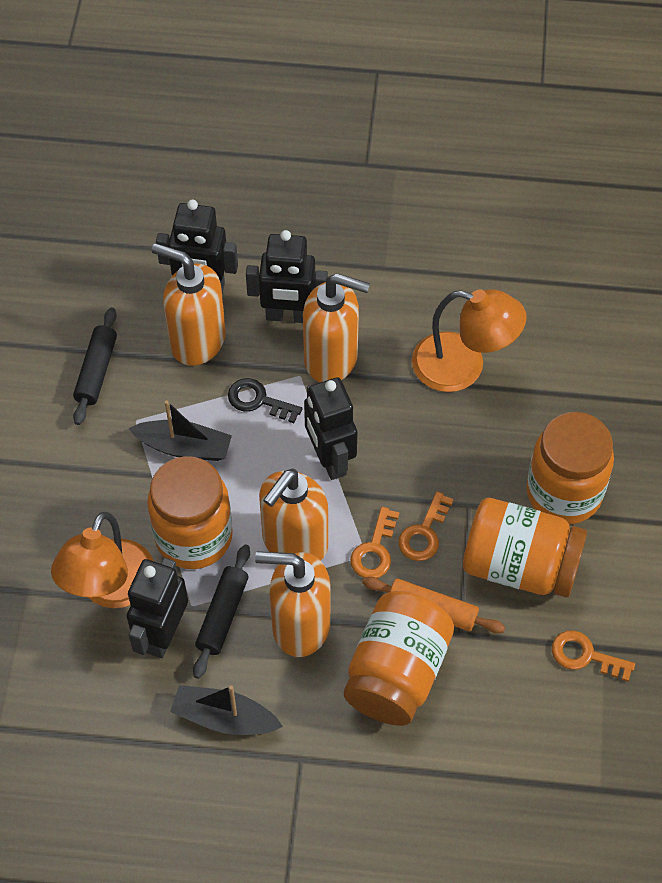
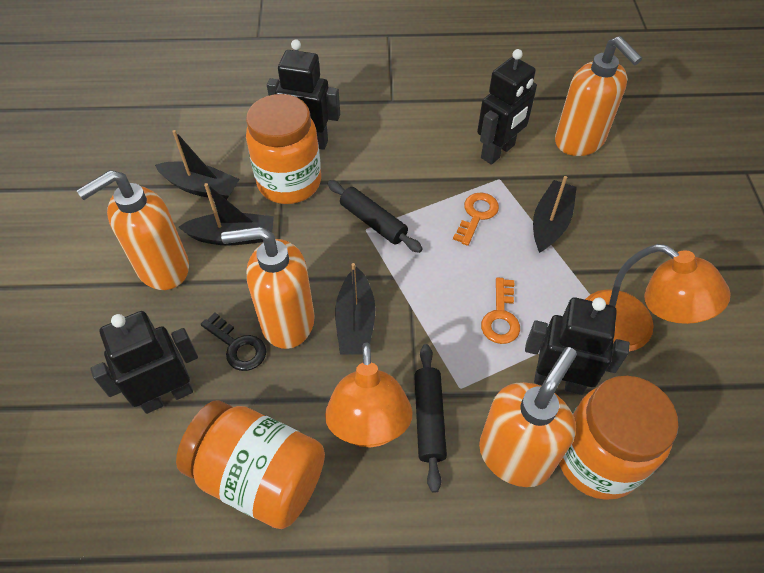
black boat: 2 -> 4
orange jar: 4 -> 3
orange key: 3 -> 2
orange rolling pin: 1 -> 0

